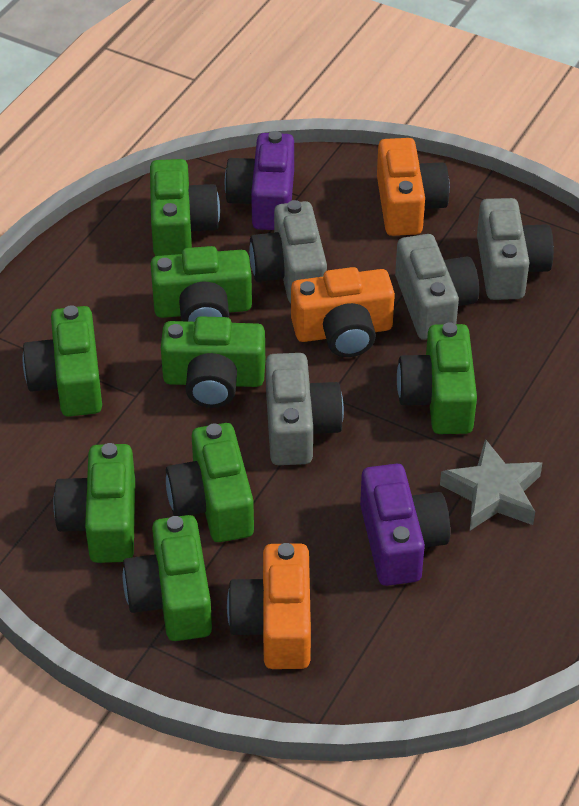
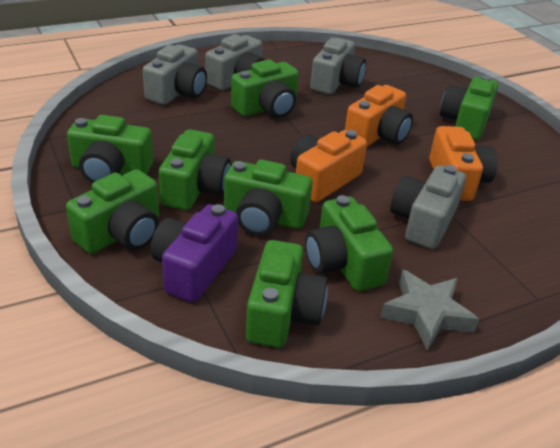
purple camera: 2 -> 1

